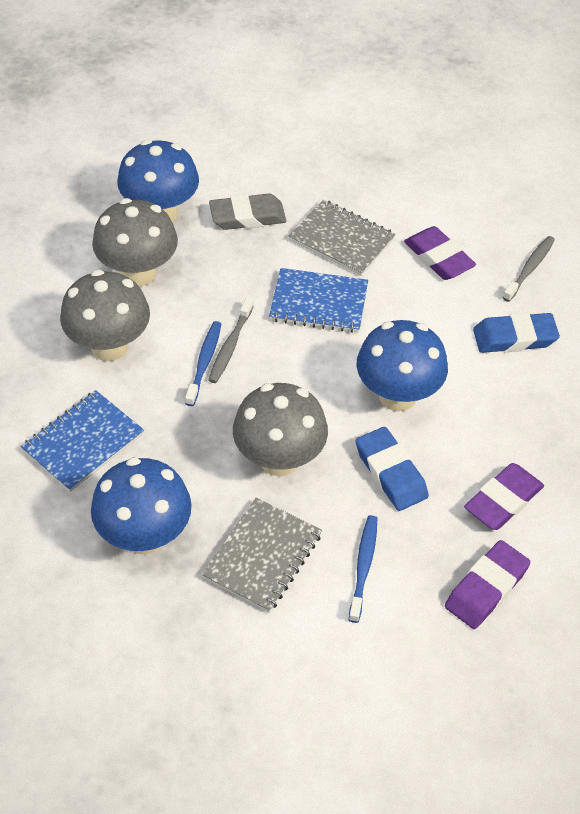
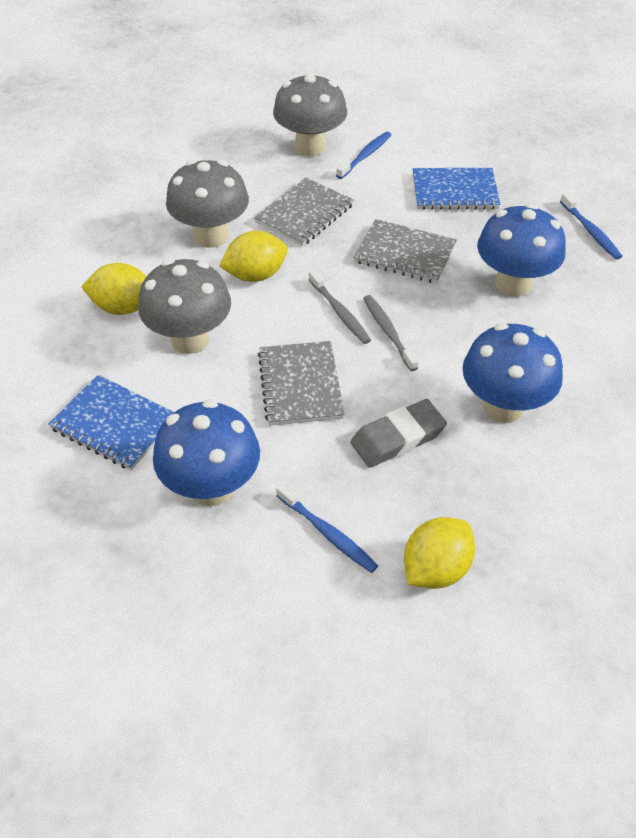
blue eraser: 2 -> 0
blue toothbrush: 2 -> 3
grey notebook: 2 -> 3
purple eraser: 3 -> 0
yellow lemon: 0 -> 3

